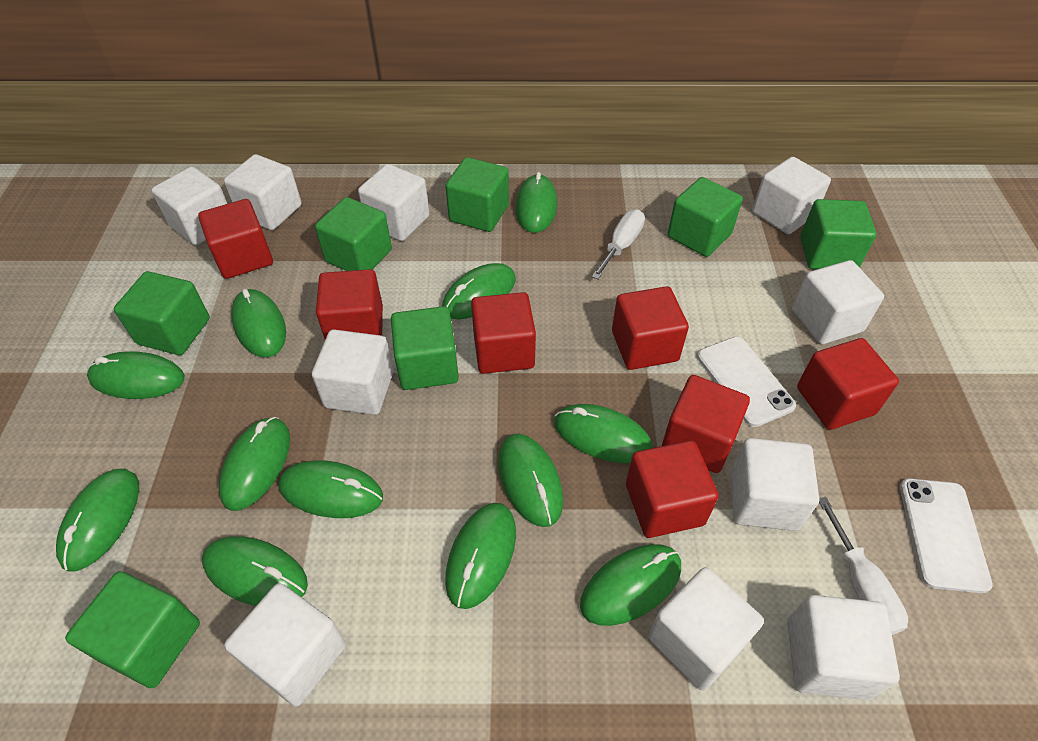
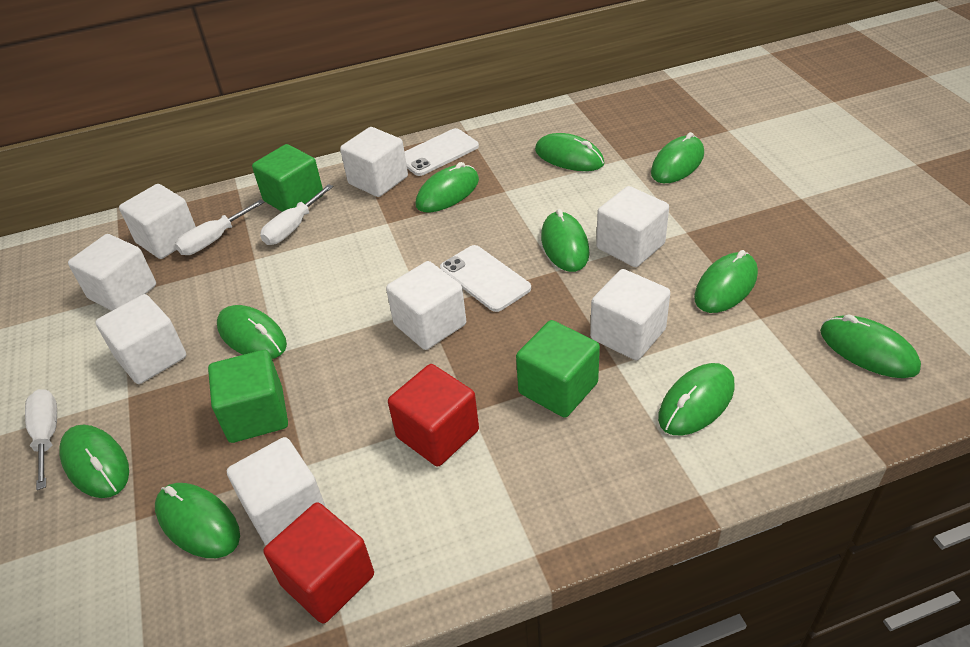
green cube: 7 -> 3
green mouse: 12 -> 10
red cube: 7 -> 2
white cube: 10 -> 8
white screwdriver: 2 -> 3

